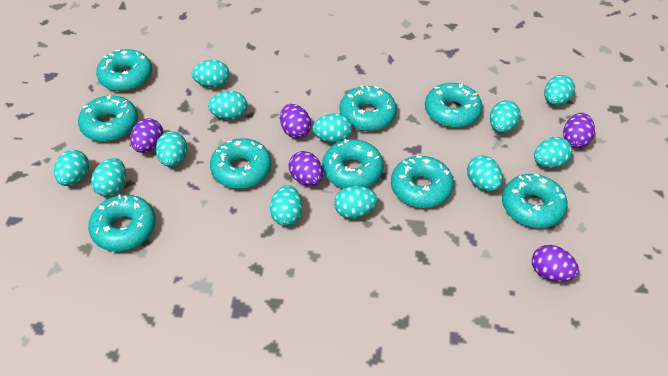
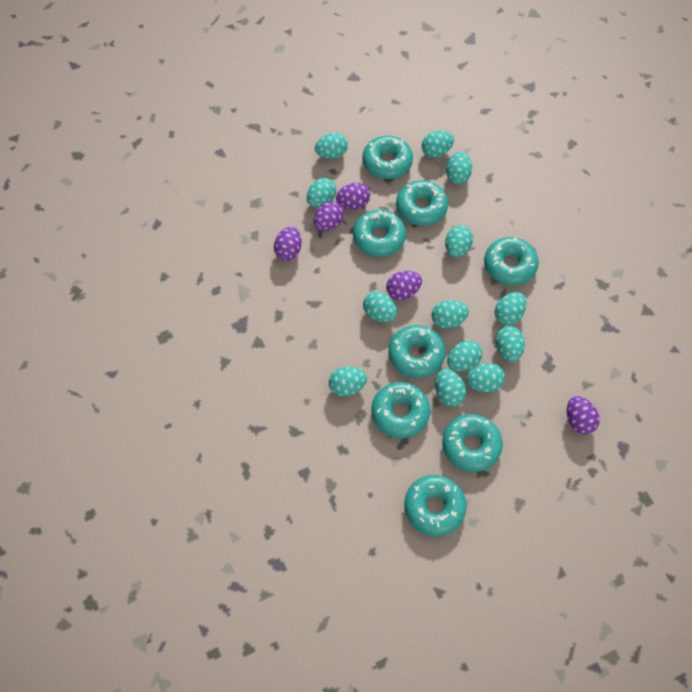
turquoise donut: 9 -> 8
turquoise egg: 12 -> 13

